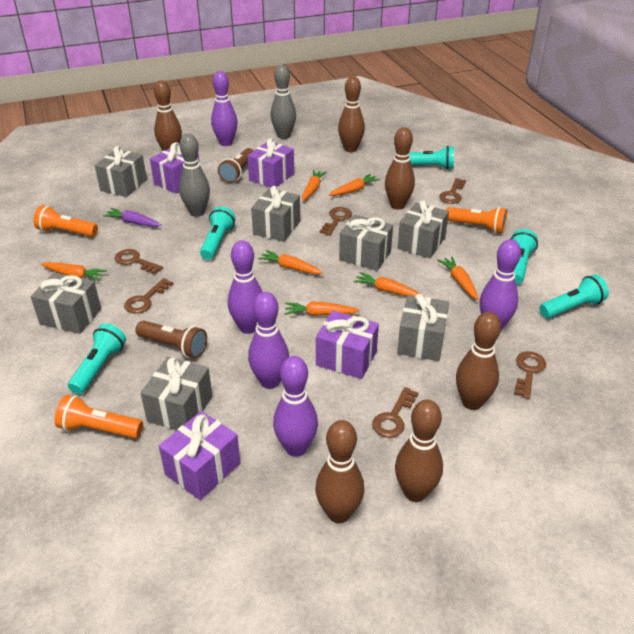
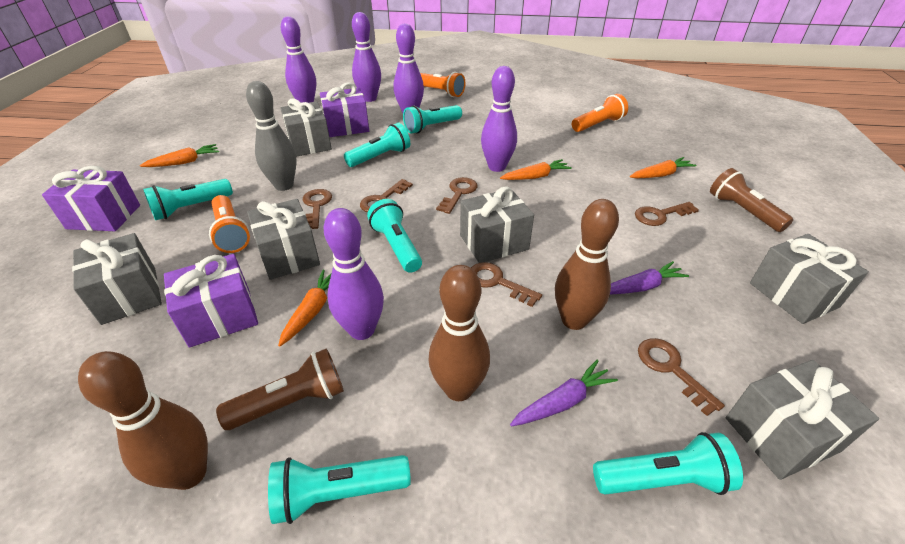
brown bowling pin: 6 -> 3
grey bowling pin: 2 -> 1
grey gift: 7 -> 6
orange carrot: 7 -> 4
purple carrot: 1 -> 2
purple gift: 4 -> 3
turquoise flashlight: 5 -> 6

